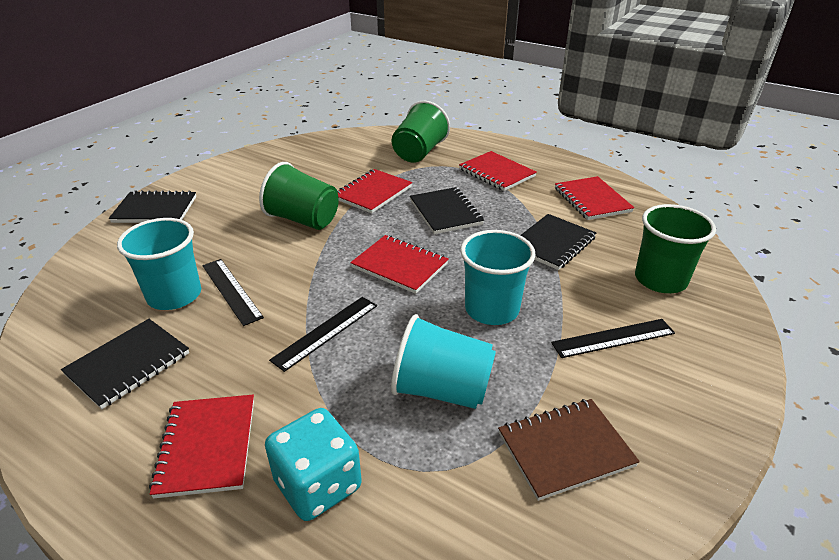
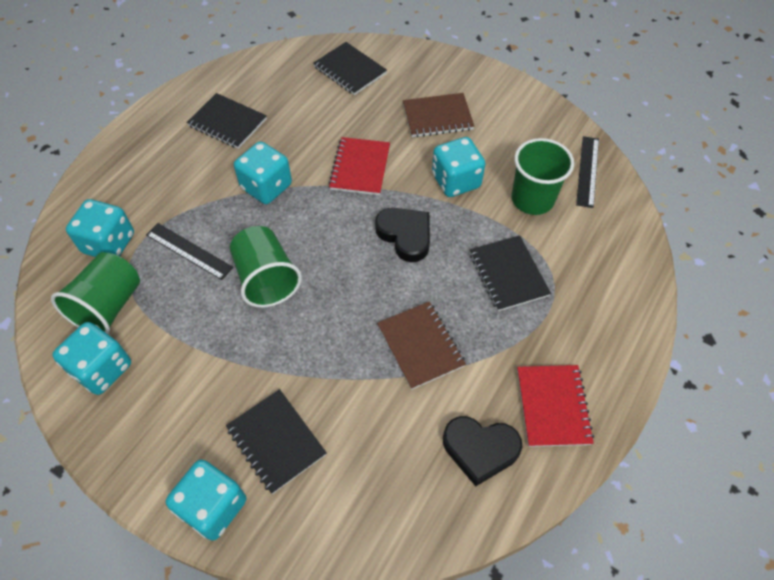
black heart: 0 -> 2
black ruler: 3 -> 2
brown notebook: 1 -> 2
red notebook: 5 -> 2
turquoise cup: 3 -> 0
turquoise dice: 1 -> 5

